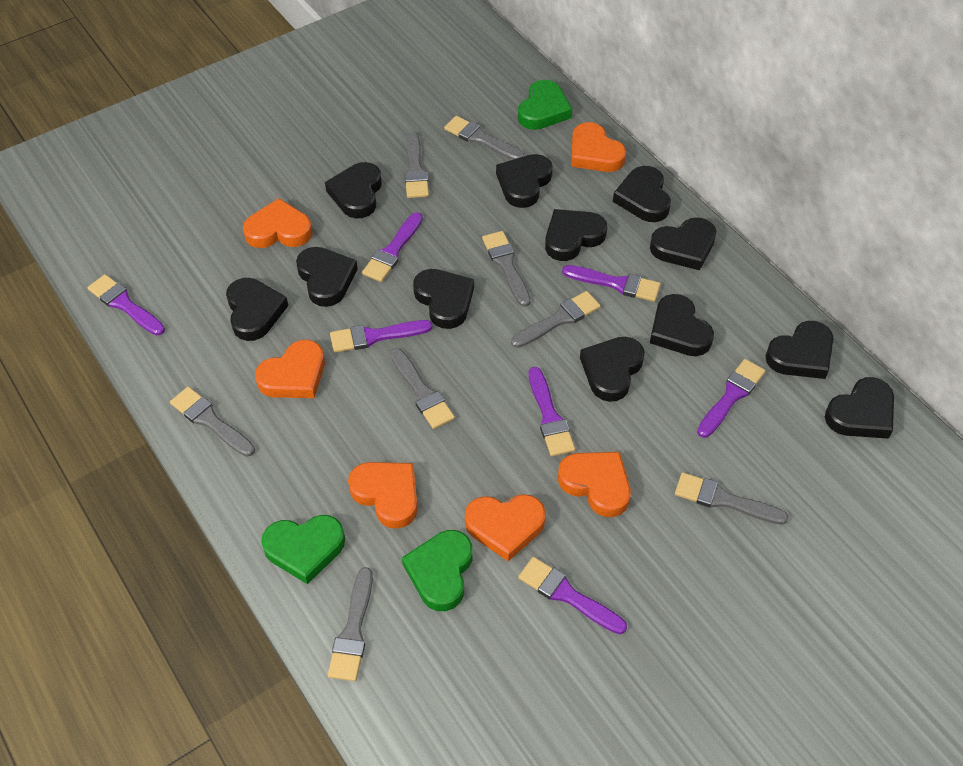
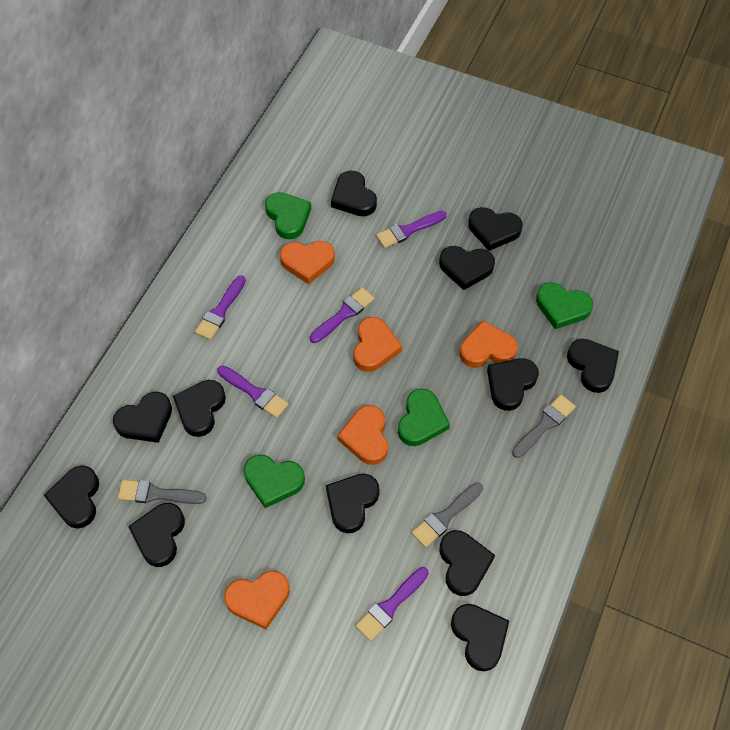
green heart: 3 -> 4
grey brush: 8 -> 3
orange heart: 6 -> 5
purple brush: 7 -> 5

